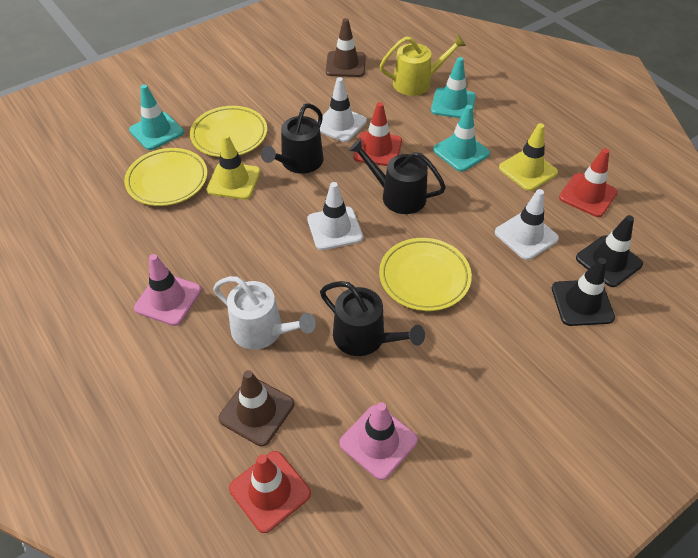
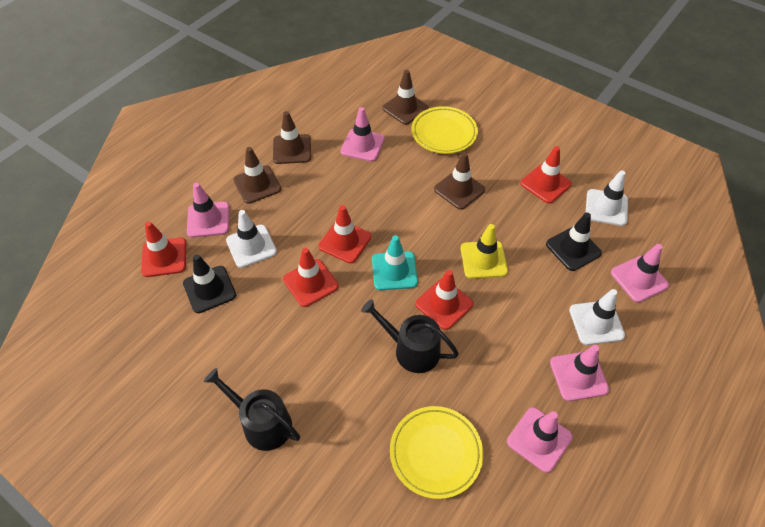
black watering can: 3 -> 2
brown traffic cone: 2 -> 4
pink traffic cone: 2 -> 5
red traffic cone: 3 -> 5
turquoise traffic cone: 3 -> 1
white watering can: 1 -> 0
yellow plate: 3 -> 2
yellow traffic cone: 2 -> 1
yellow watering can: 1 -> 0

